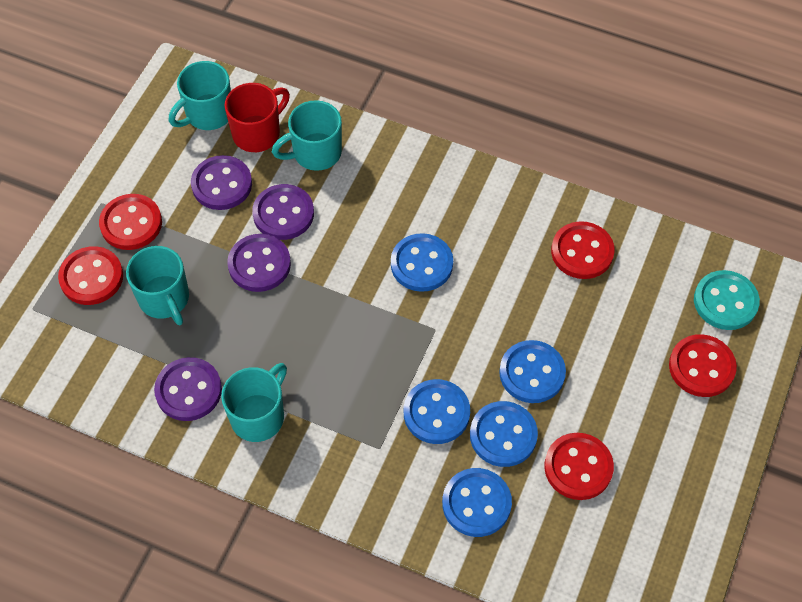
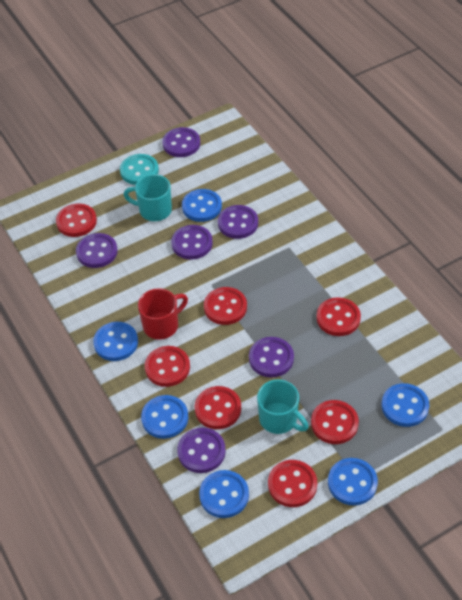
blue button: 5 -> 6
purple button: 4 -> 6
red button: 5 -> 7
turquoise mug: 4 -> 2

